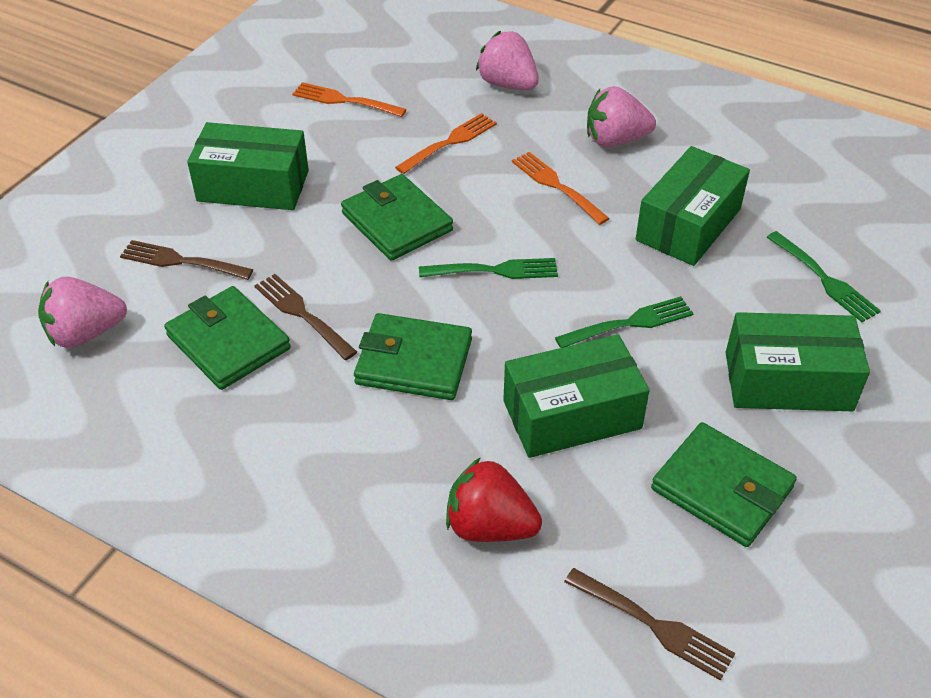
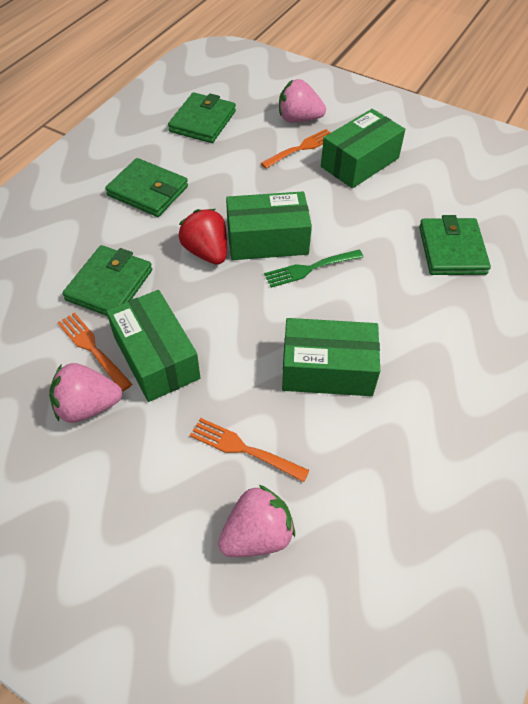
brown fork: 3 -> 0
green fork: 3 -> 1

